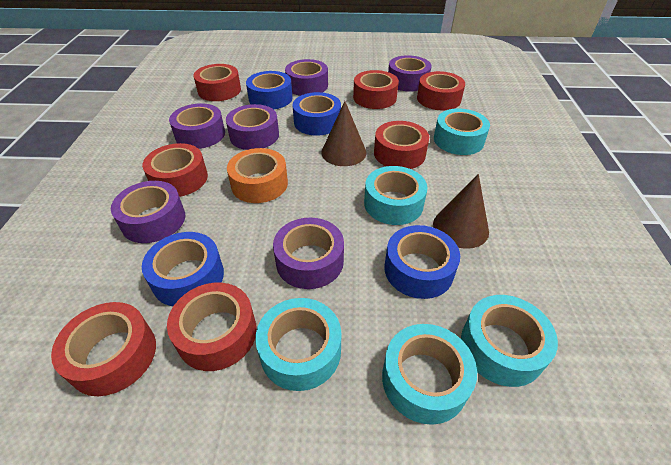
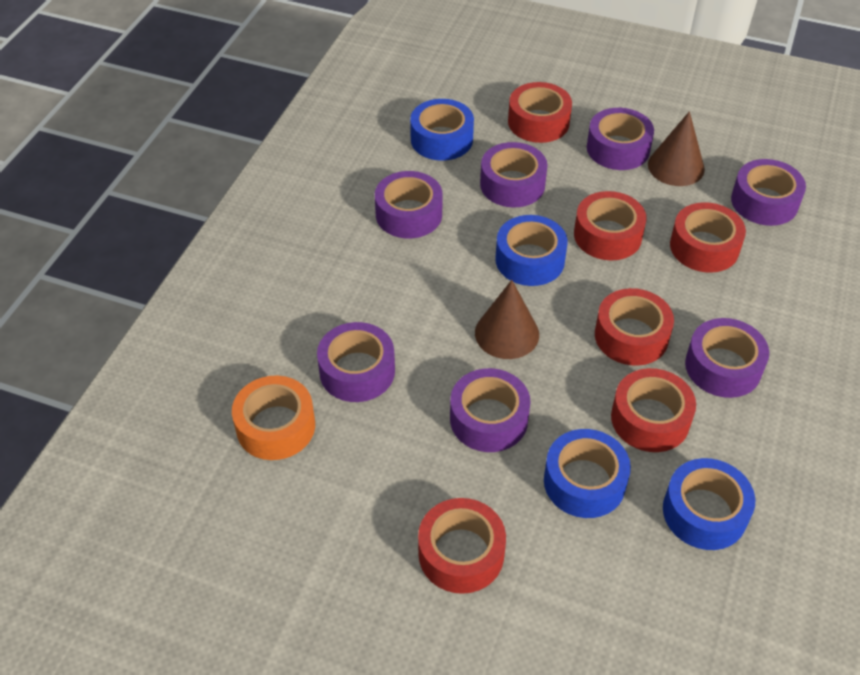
purple tape: 6 -> 7
red tape: 7 -> 6
turquoise tape: 5 -> 0

